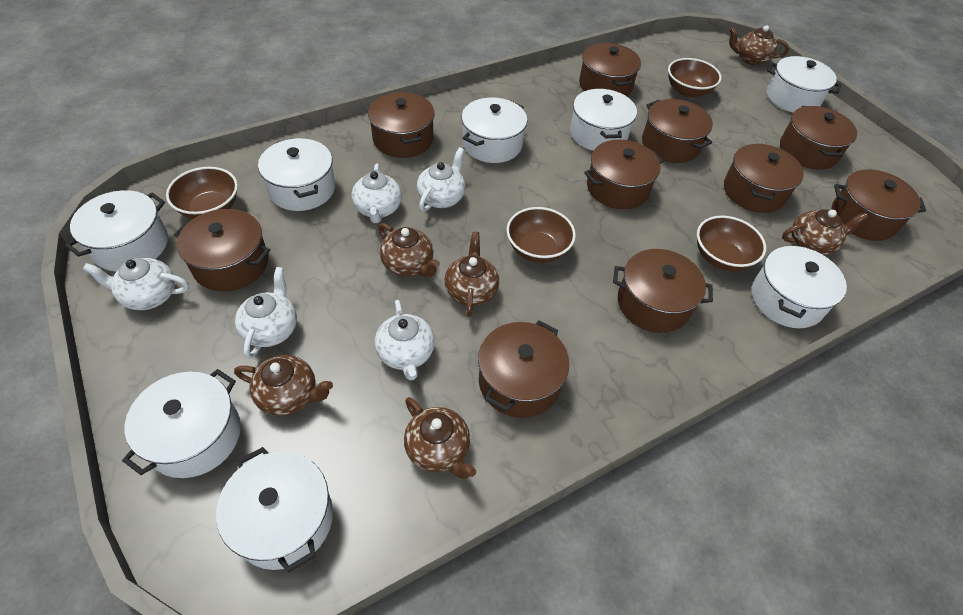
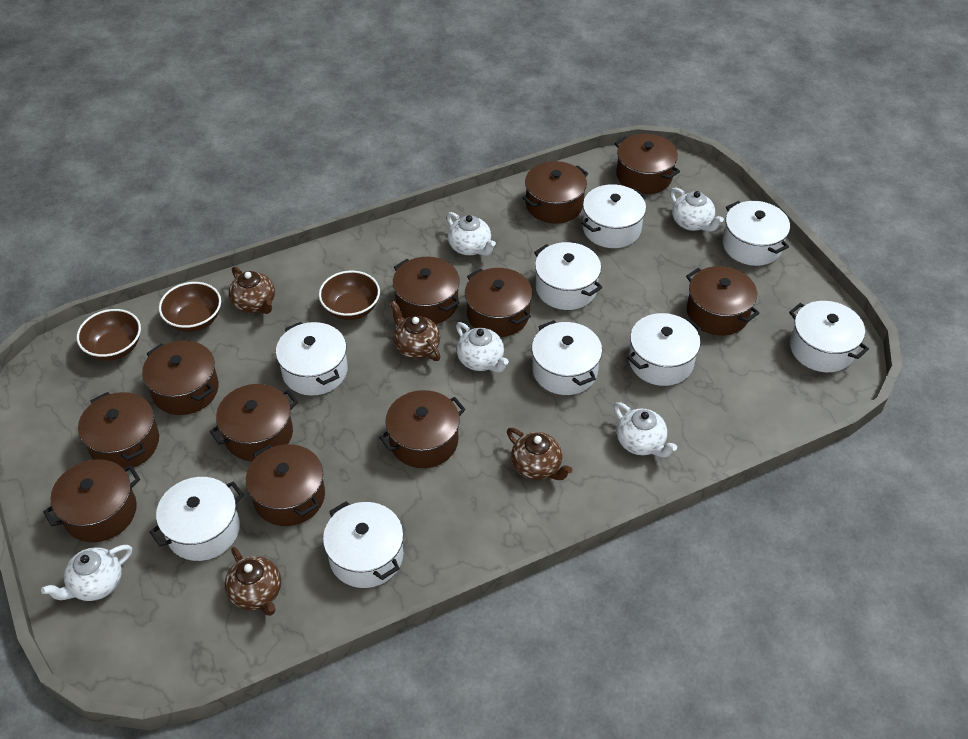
brown bowl: 4 -> 3
brown pot: 10 -> 11
brown teapot: 6 -> 4
white pot: 8 -> 9

